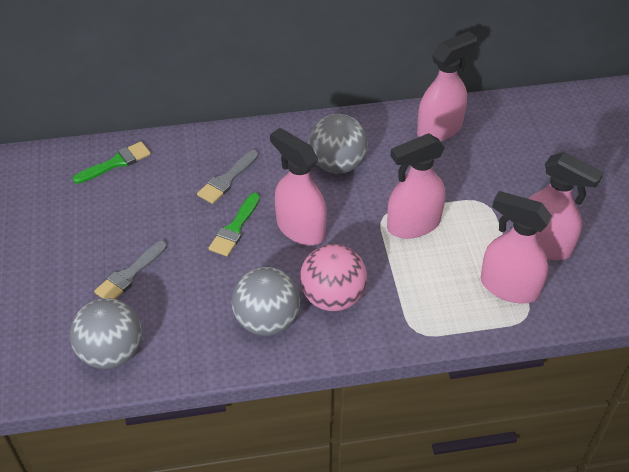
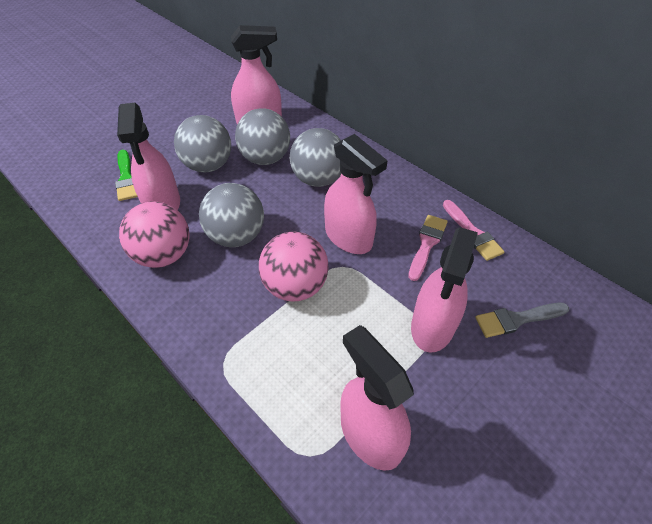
green brush: 2 -> 1
grey ball: 3 -> 4
grey brush: 2 -> 1
pink ball: 1 -> 2
pink brush: 0 -> 2

